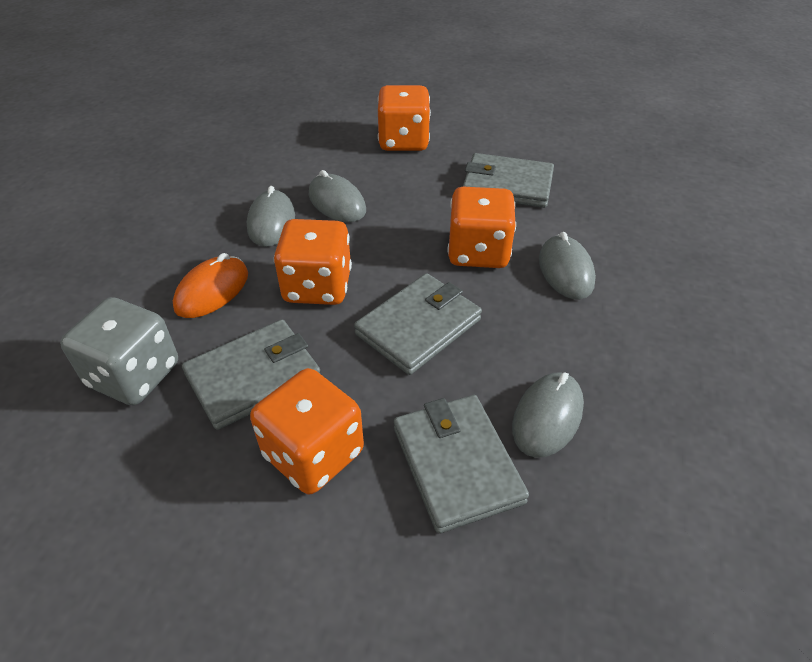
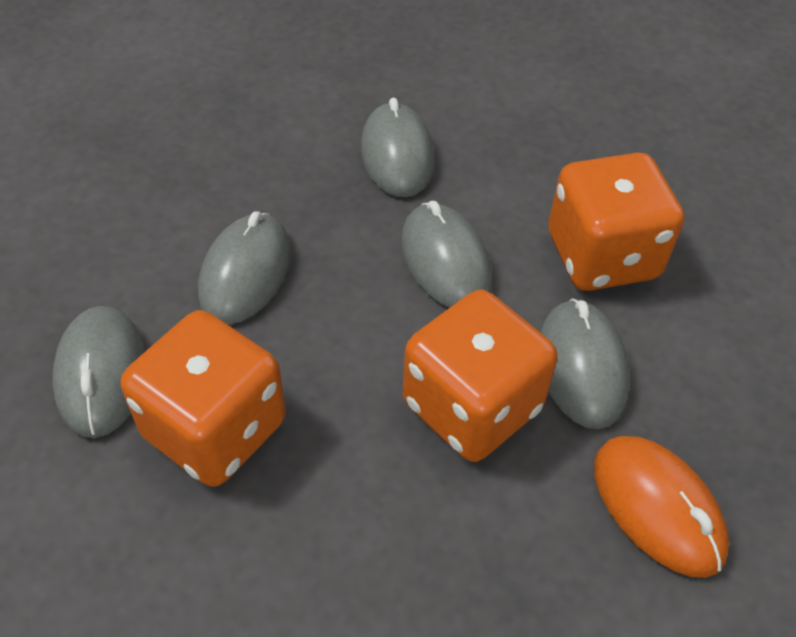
grey dice: 1 -> 0
grey mouse: 4 -> 5
grey wallet: 4 -> 0
orange dice: 4 -> 3

